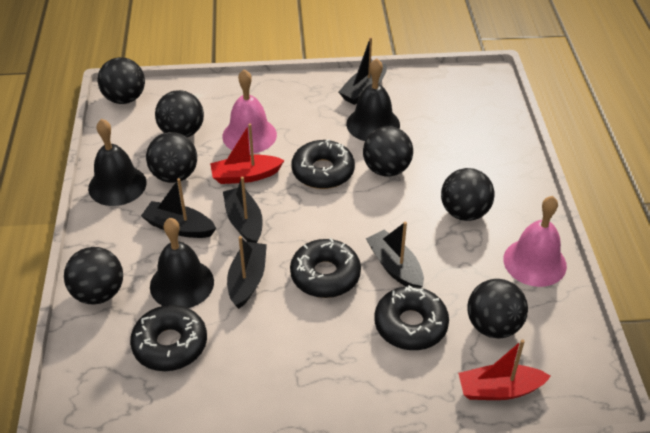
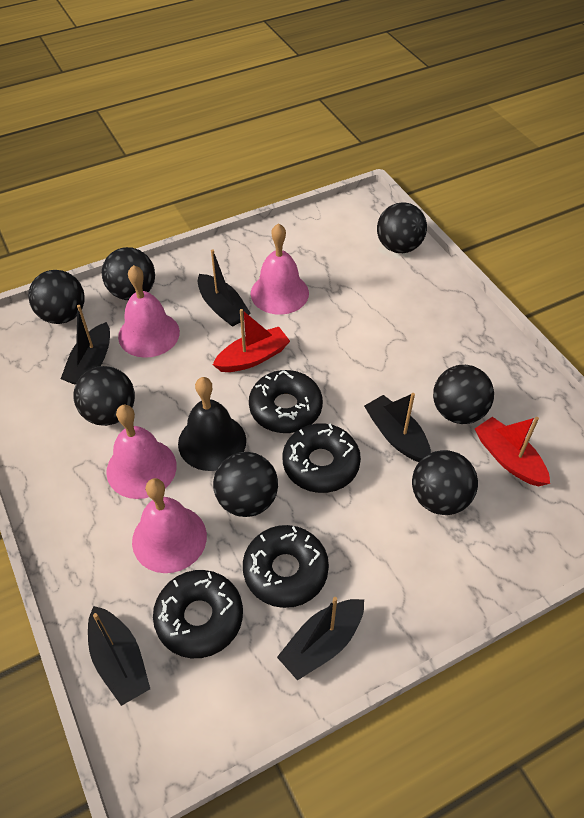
black bell: 3 -> 1
pink bell: 2 -> 4

